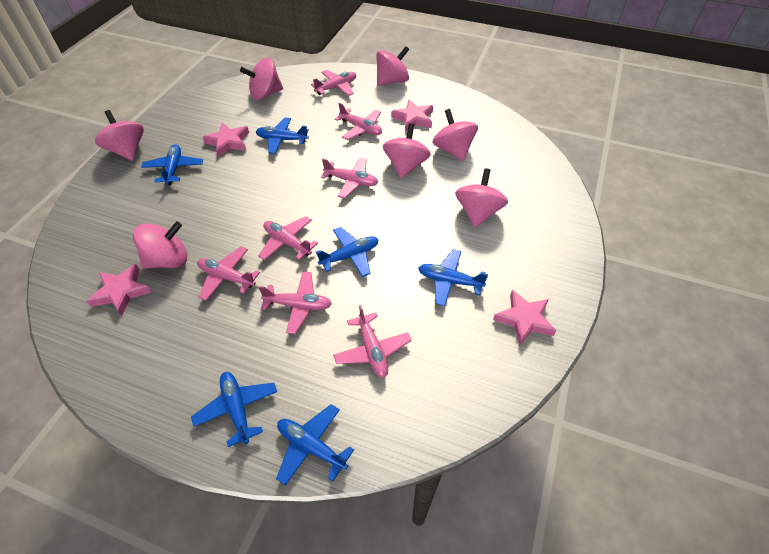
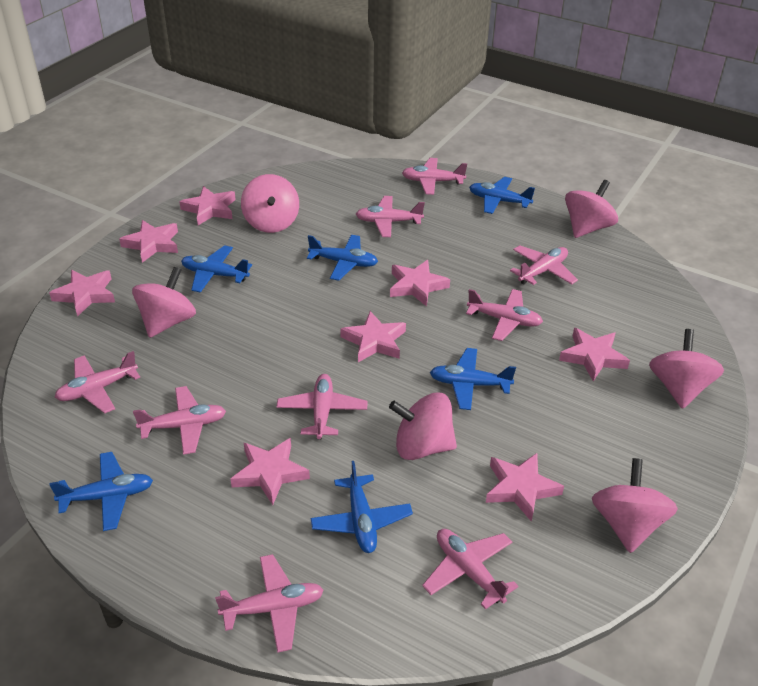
pink plane: 7 -> 9
pink spinning top: 7 -> 6
pink star: 4 -> 8

